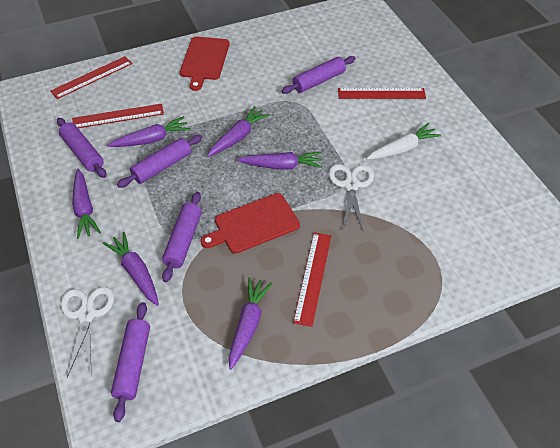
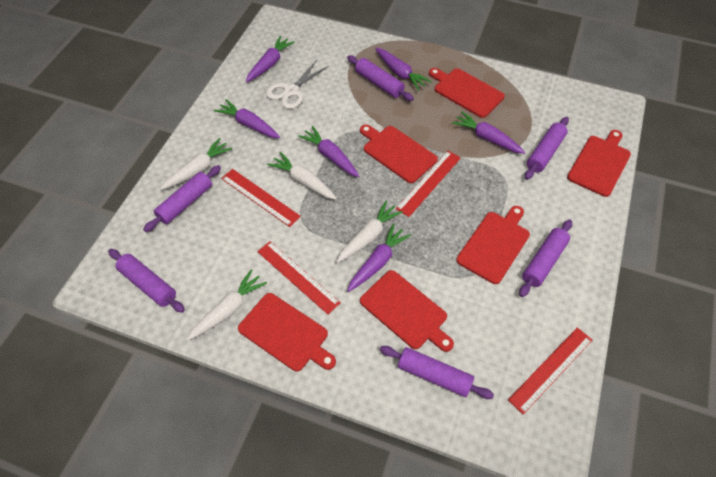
purple rolling pin: 5 -> 6
red cutting board: 2 -> 6
white carrot: 1 -> 4
white scissors: 2 -> 1

